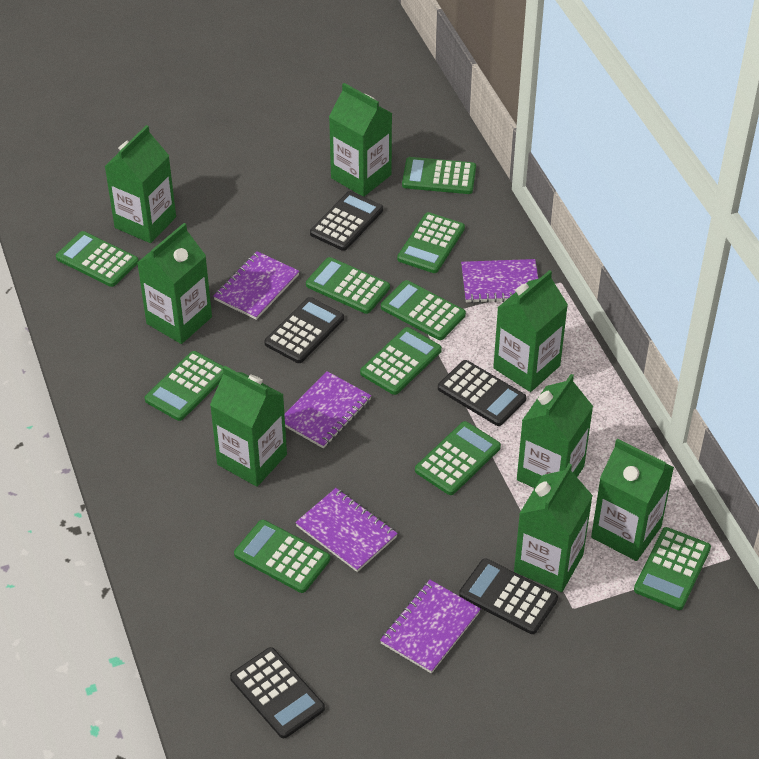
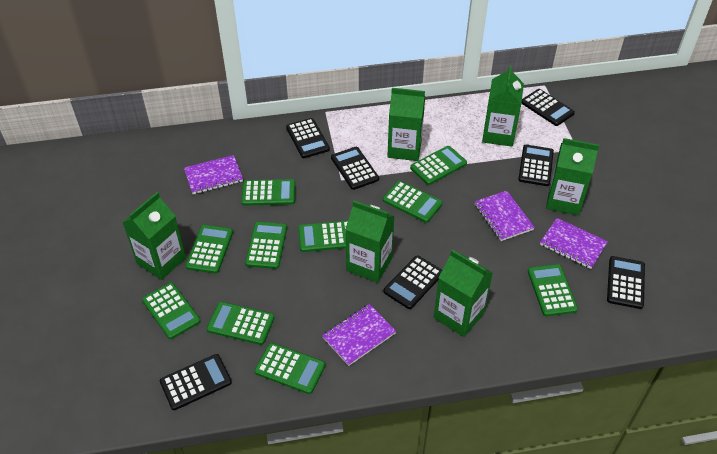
black calculator: 5 -> 7
green carton: 8 -> 6
purple notebook: 5 -> 4

